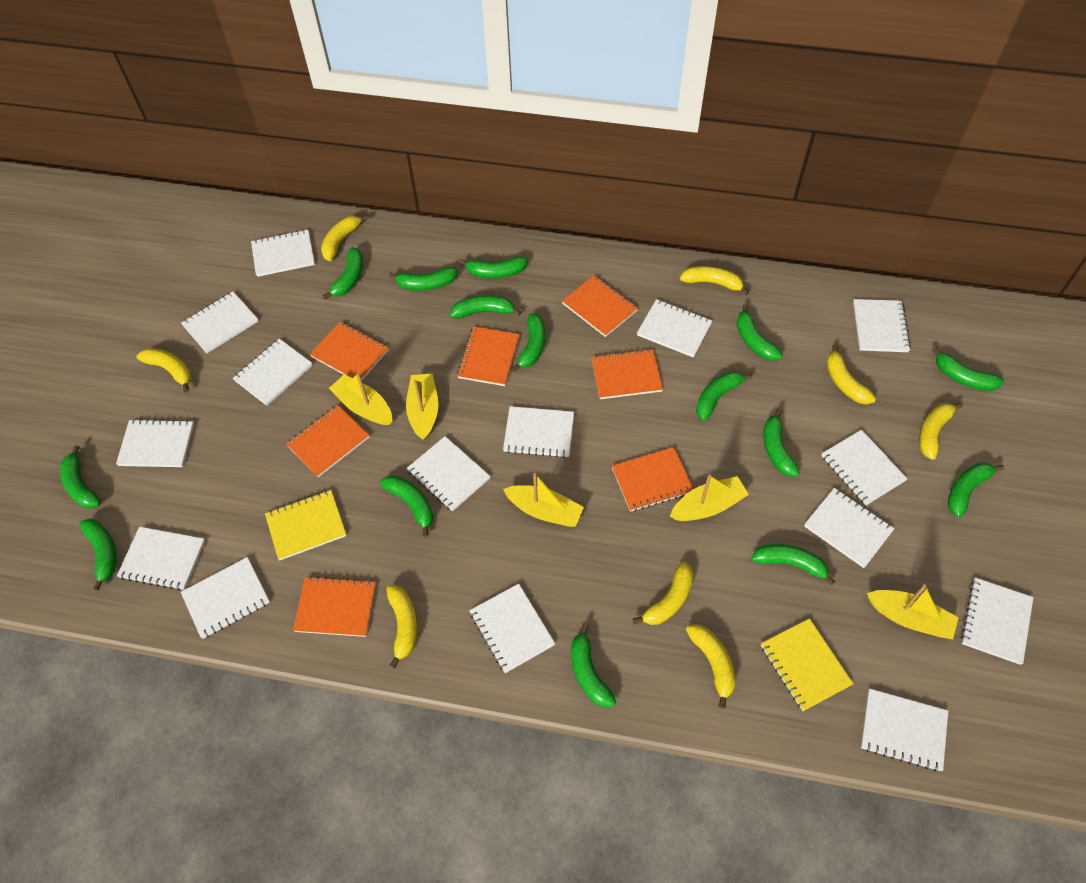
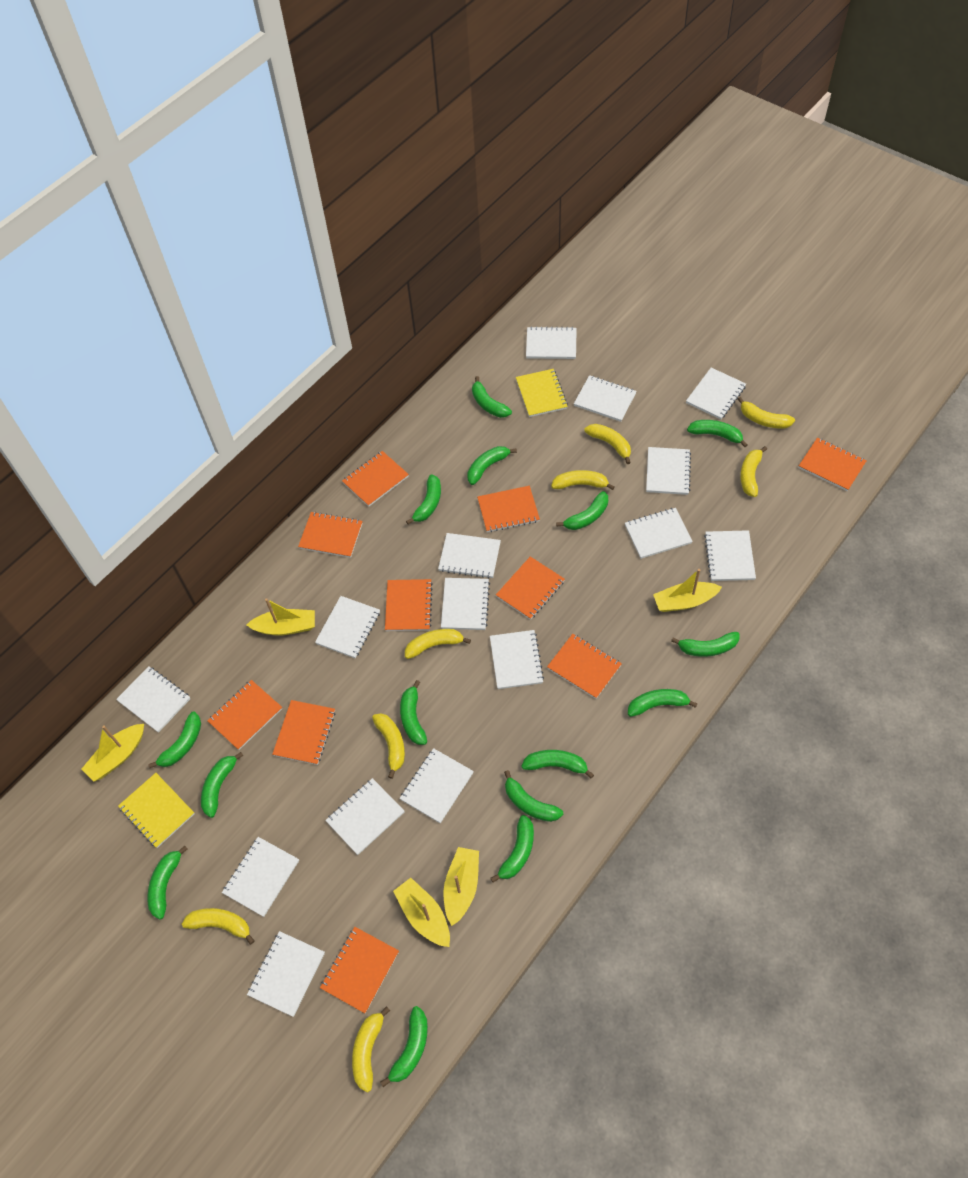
orange notebook: 7 -> 10

